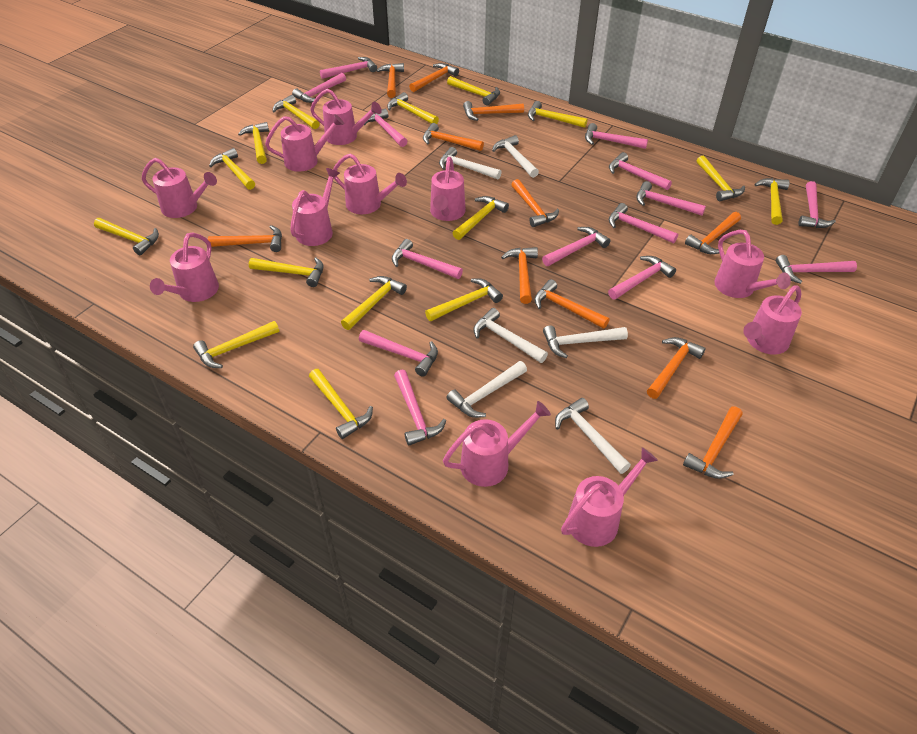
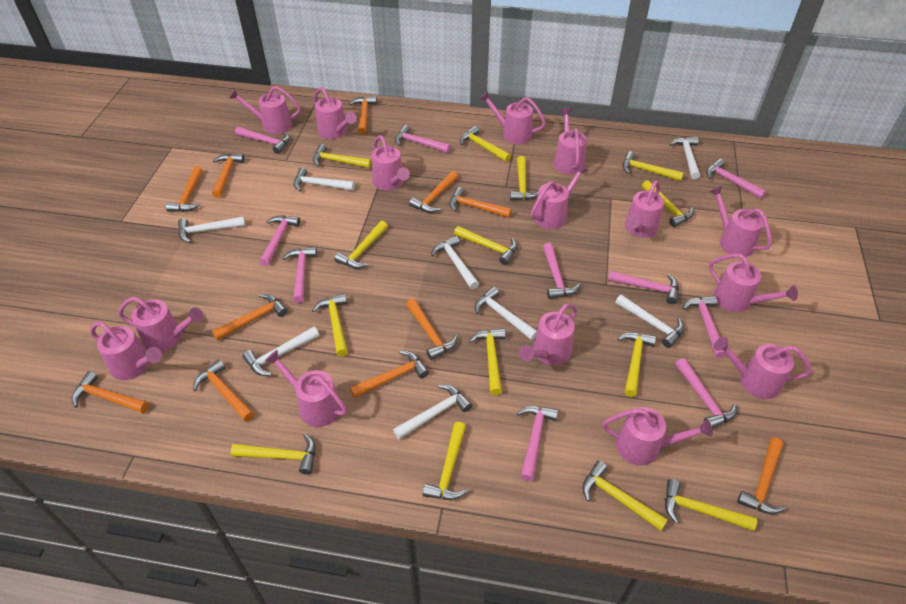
pink hammer: 14 -> 10
pink watering can: 11 -> 15
white hammer: 6 -> 8
yellow hammer: 15 -> 14

